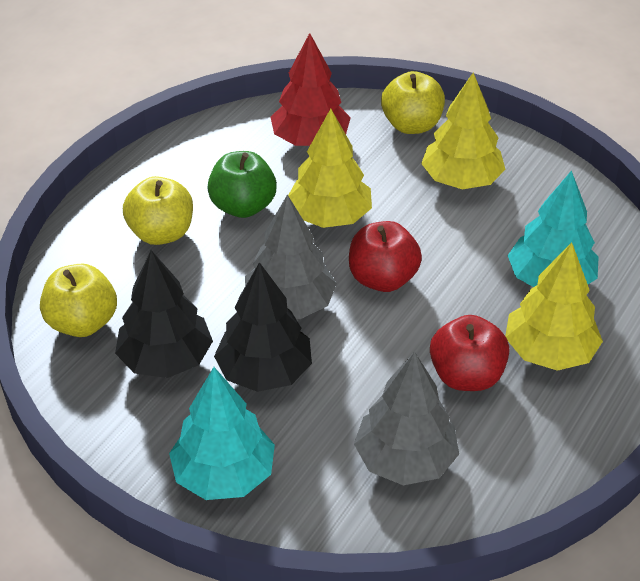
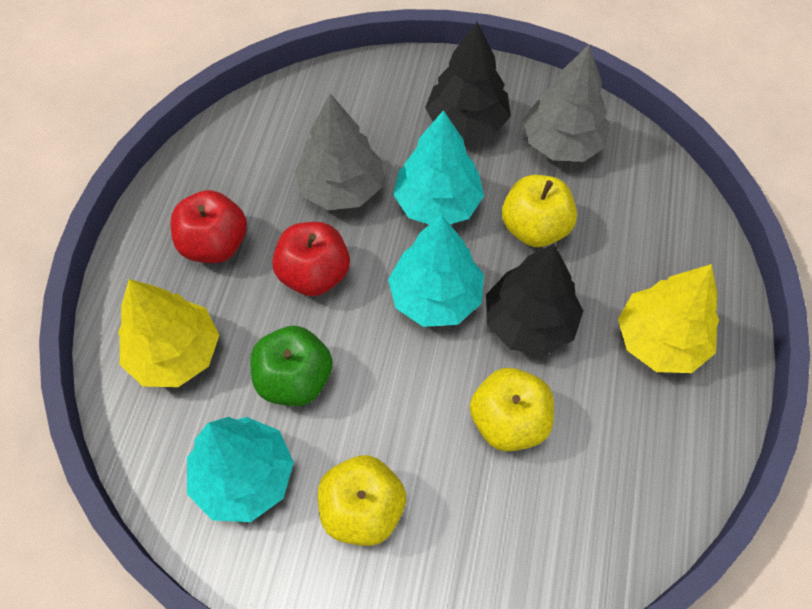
red tree: 1 -> 0
turquoise tree: 2 -> 3
yellow tree: 3 -> 2

